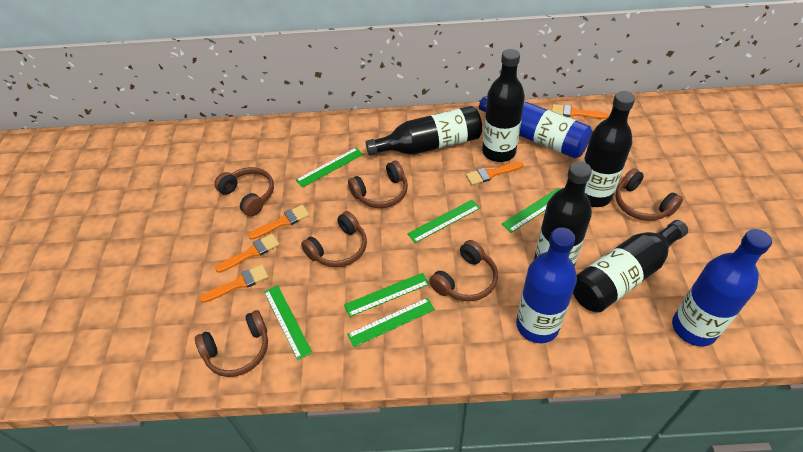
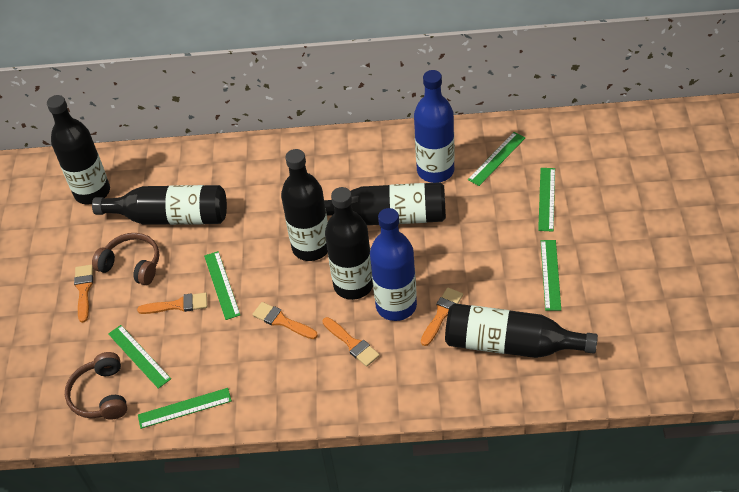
black bottle: 5 -> 6
blue bottle: 3 -> 2
brown headphones: 6 -> 2

